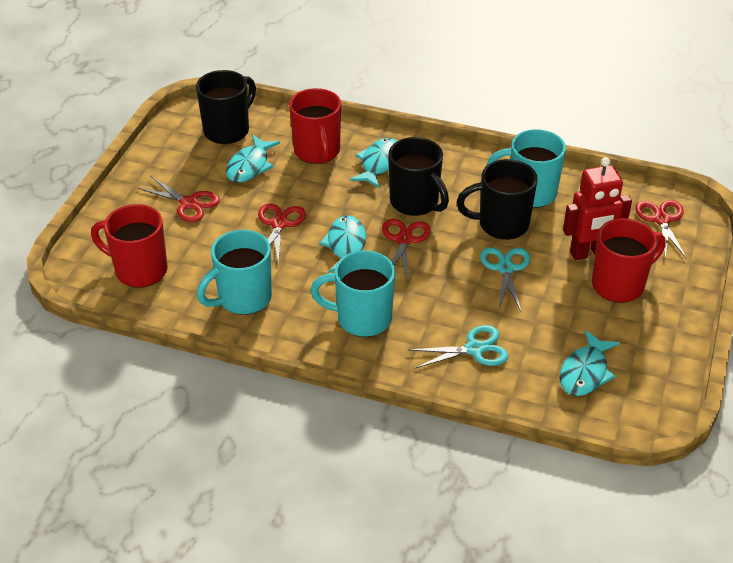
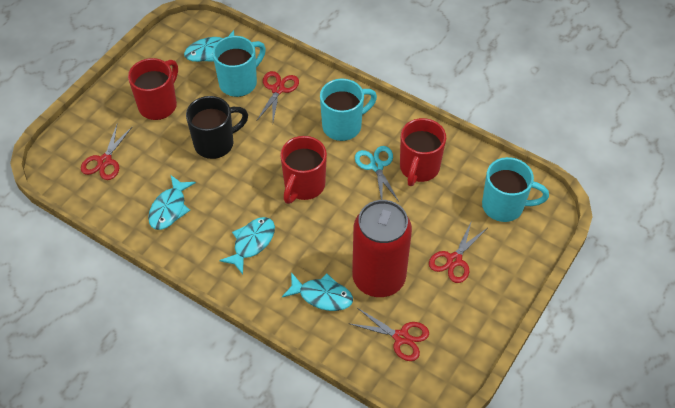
black mug: 3 -> 1
red can: 0 -> 1
red robot: 1 -> 0
turquoise scissors: 2 -> 1

